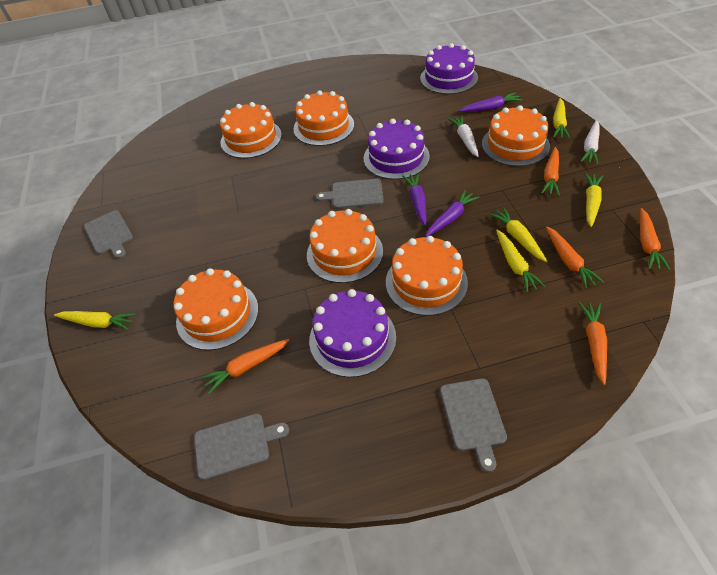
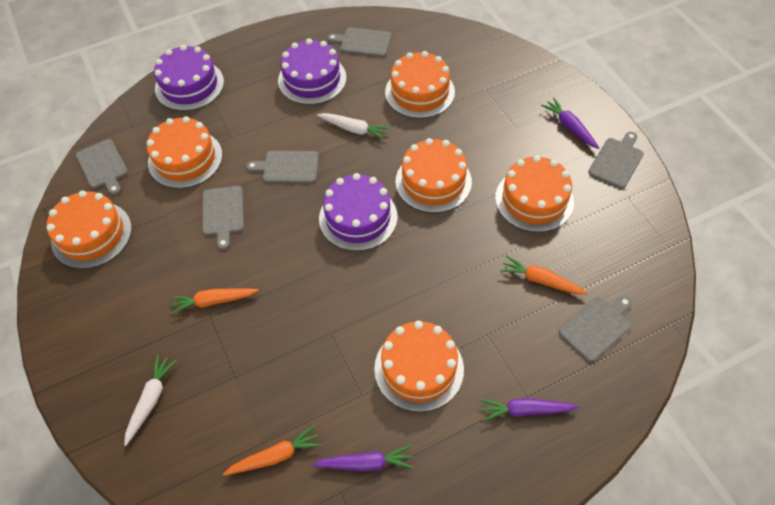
grey cutting board: 4 -> 6
orange carrot: 5 -> 3
yellow carrot: 5 -> 0

